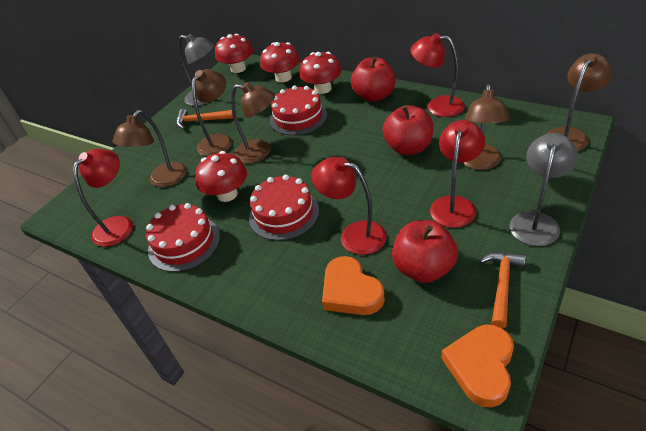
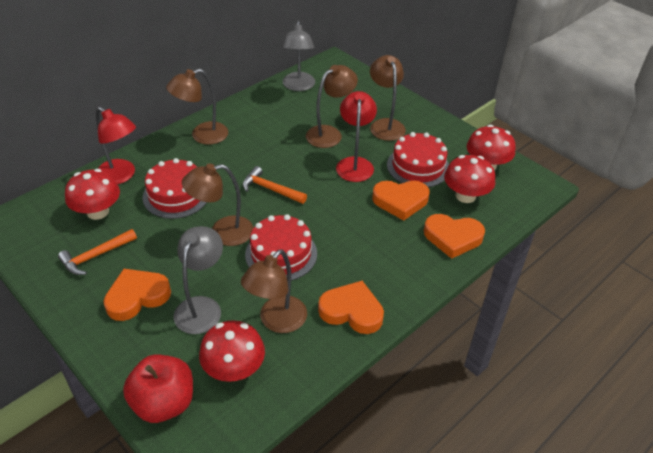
orange heart: 2 -> 4
red apple: 3 -> 1
red lamp: 4 -> 2

